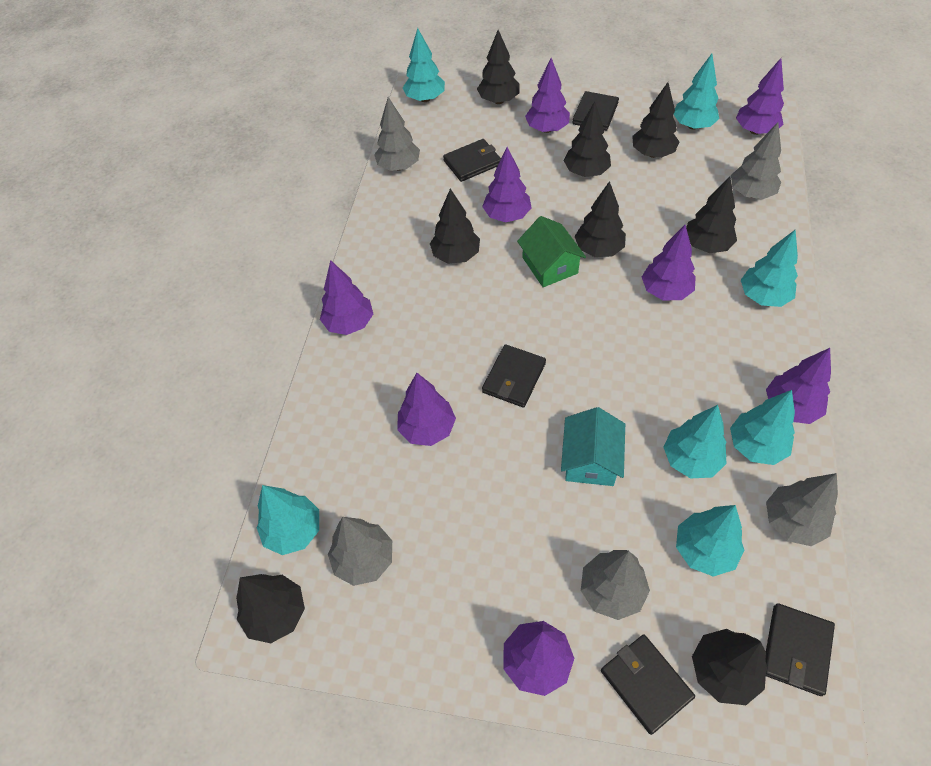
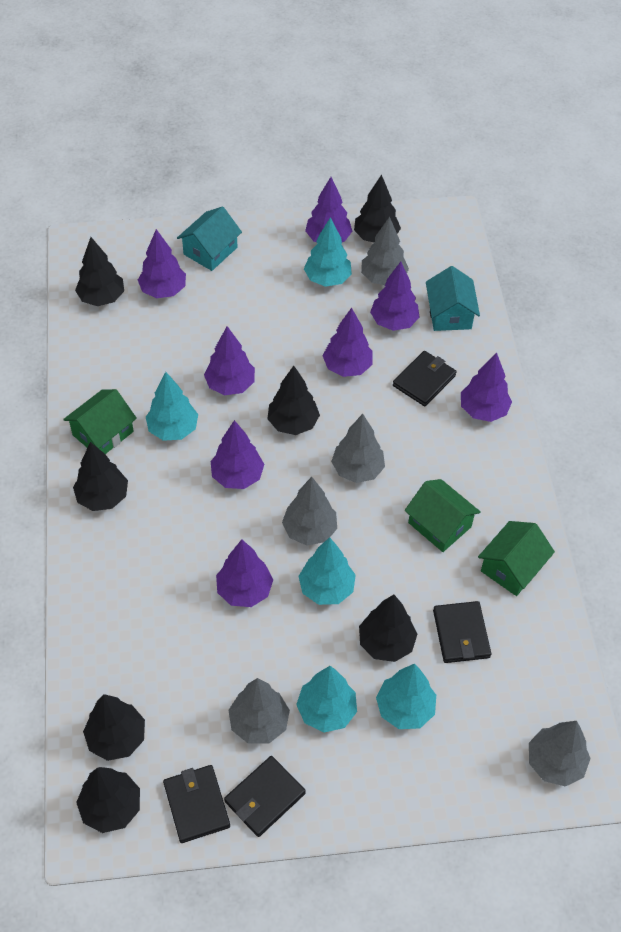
black tree: 8 -> 7
black wallet: 5 -> 4
green house: 1 -> 3
turquoise house: 1 -> 2
turquoise tree: 7 -> 5

